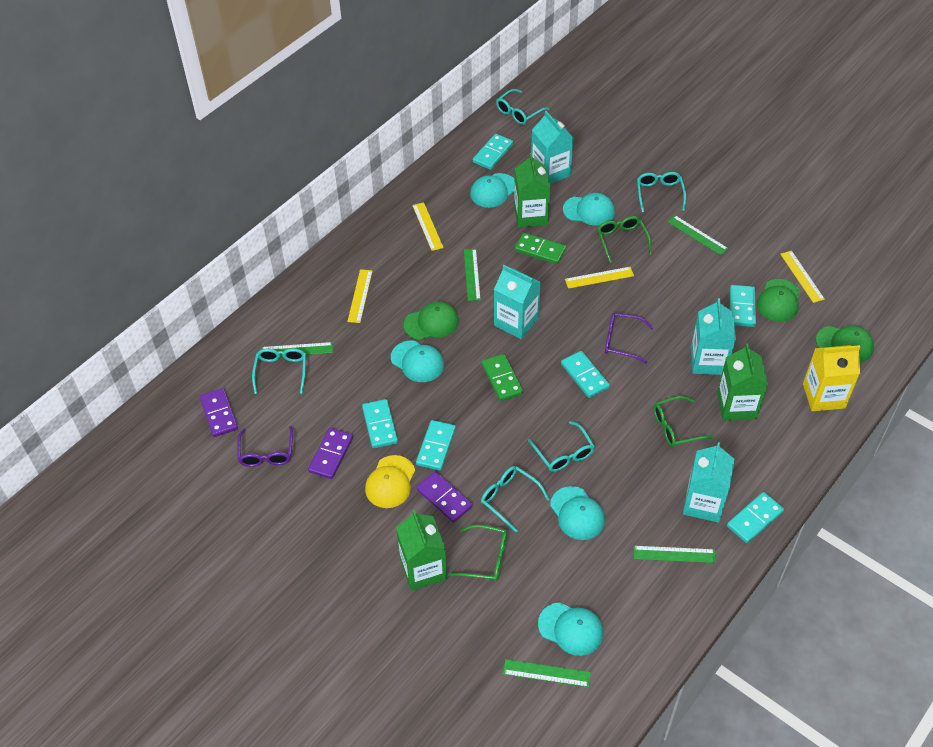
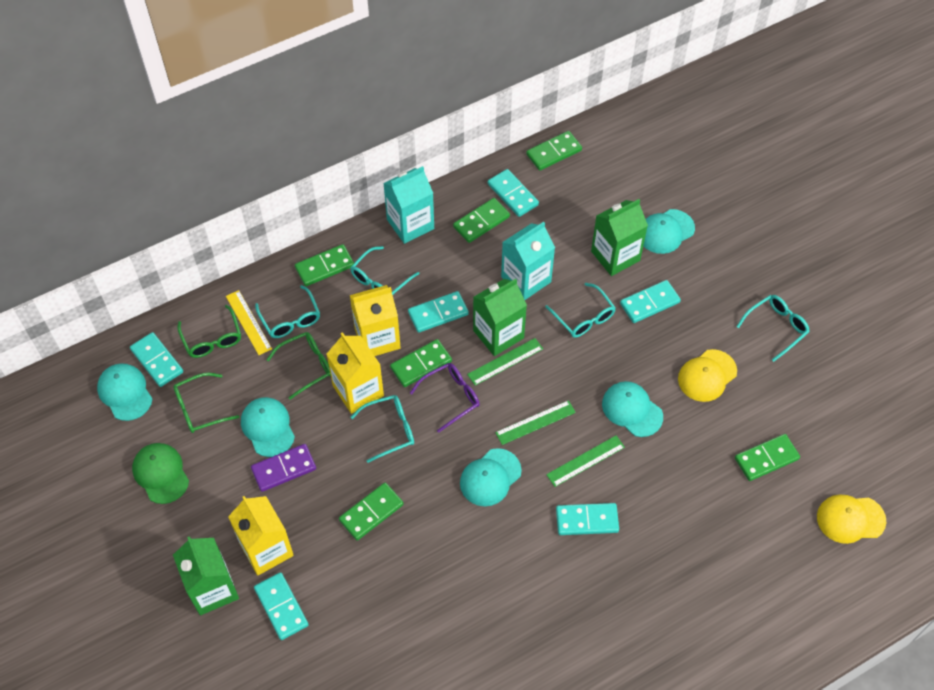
green cap: 3 -> 1
green domino: 2 -> 6
green ruler: 5 -> 3
purple domino: 3 -> 1
purple glasses: 2 -> 1
turquoise carton: 4 -> 2
yellow cap: 1 -> 2
yellow carton: 1 -> 3
yellow ruler: 4 -> 1

